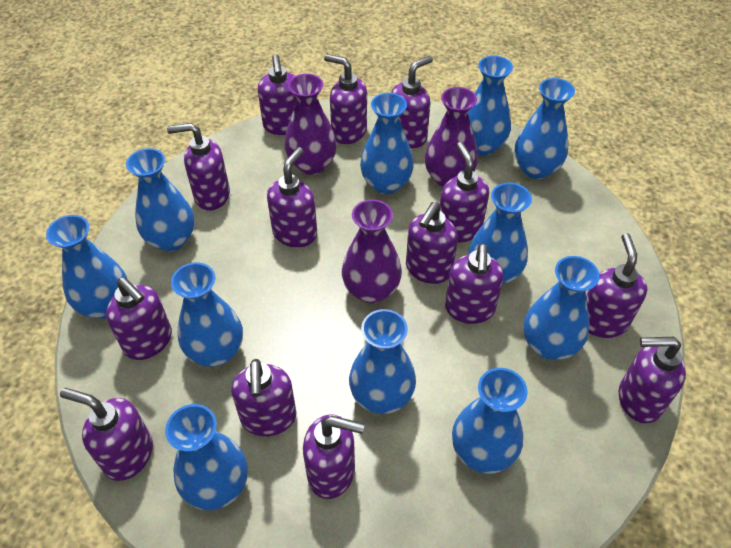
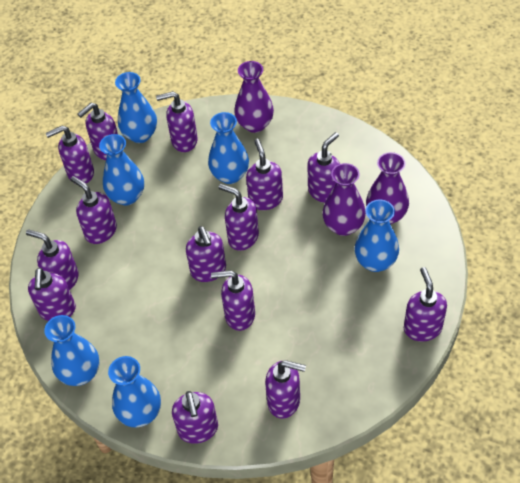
blue vase: 11 -> 6

